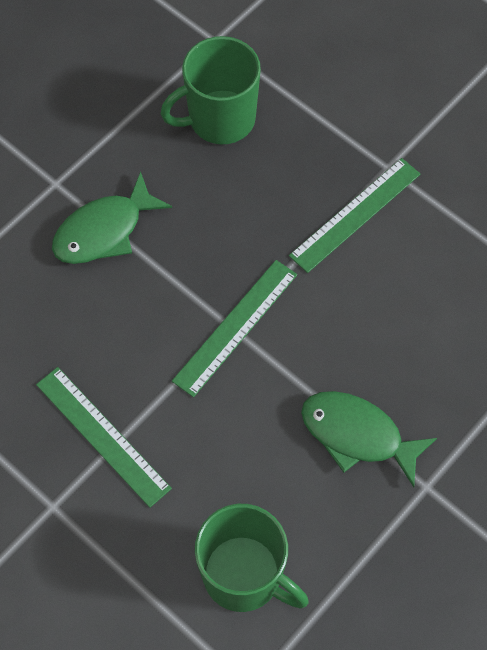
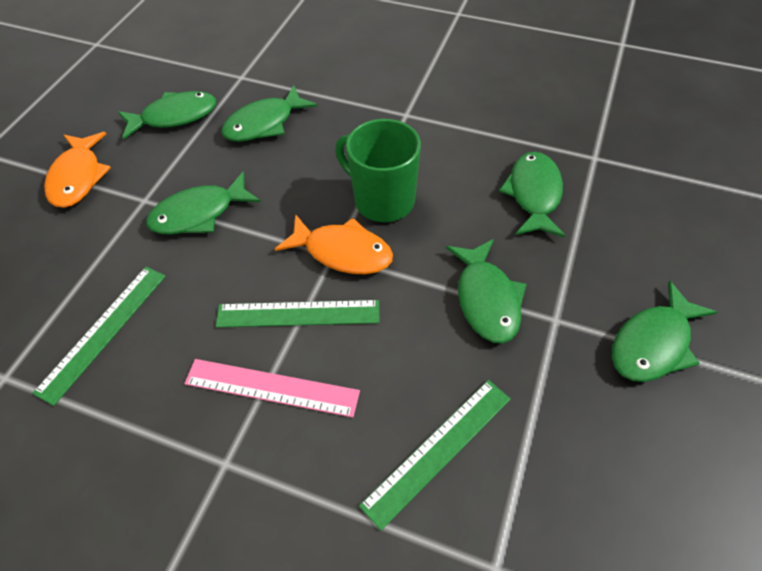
green fish: 2 -> 6
green mug: 2 -> 1
orange fish: 0 -> 2
pink ruler: 0 -> 1

